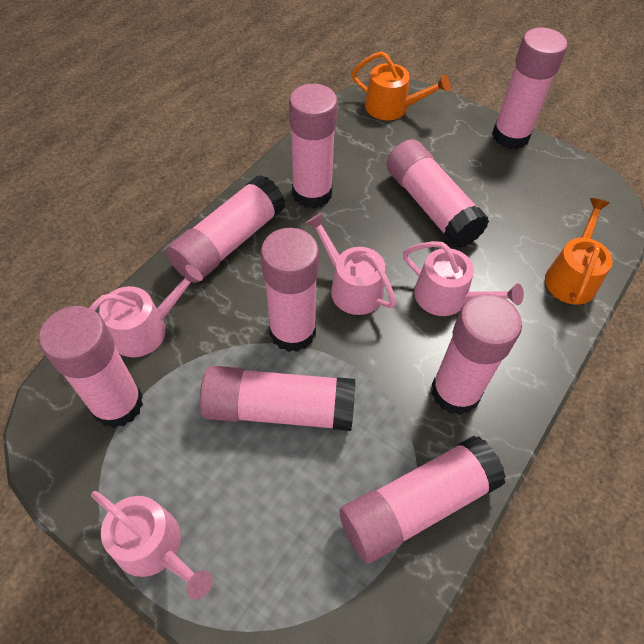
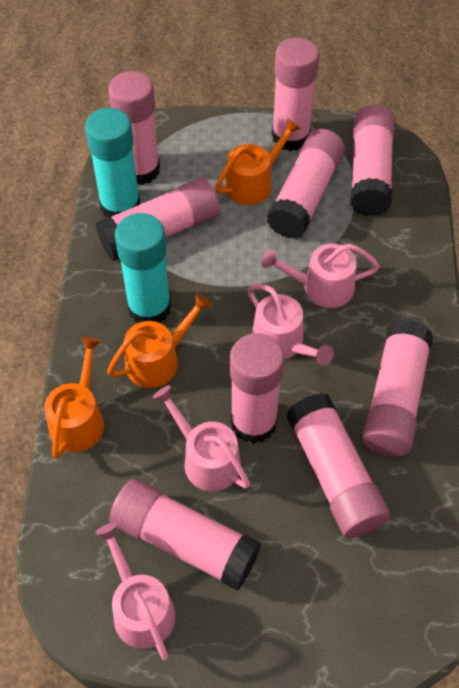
orange watering can: 2 -> 3
turquoise glue stick: 0 -> 2

